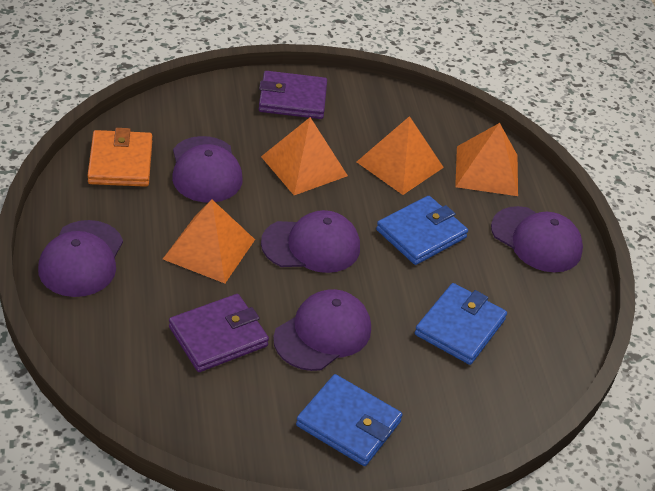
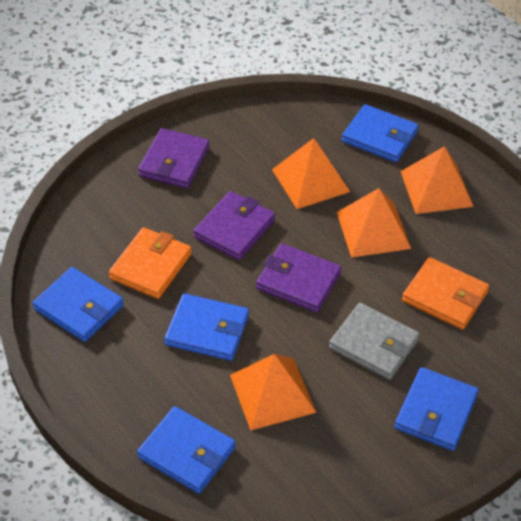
blue wallet: 3 -> 5
grey wallet: 0 -> 1
orange wallet: 1 -> 2
purple cap: 5 -> 0
purple wallet: 2 -> 3

